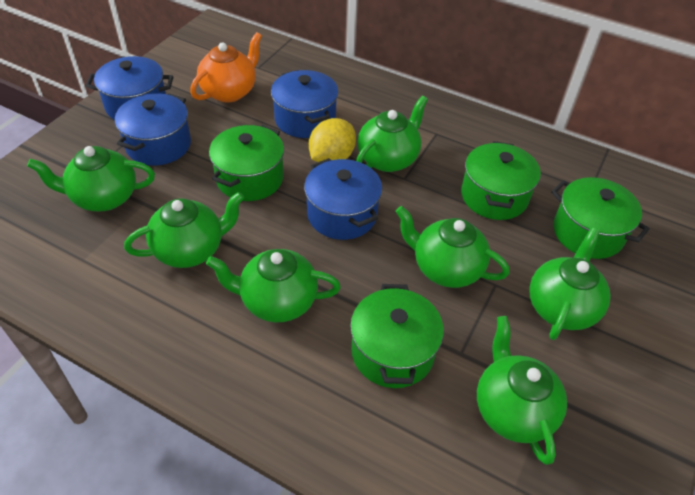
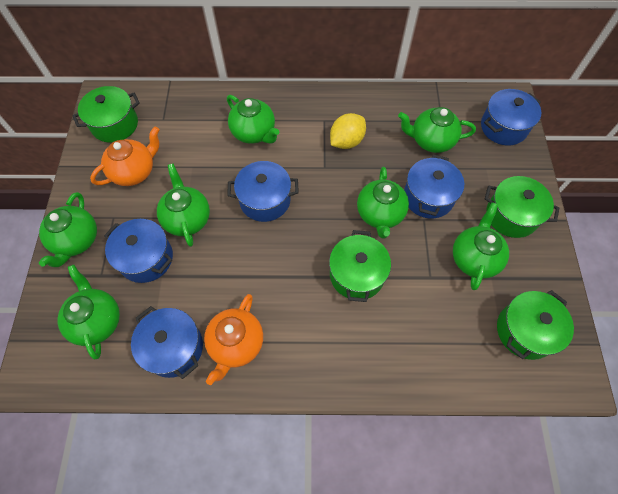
blue pot: 4 -> 5
orange teapot: 1 -> 2

